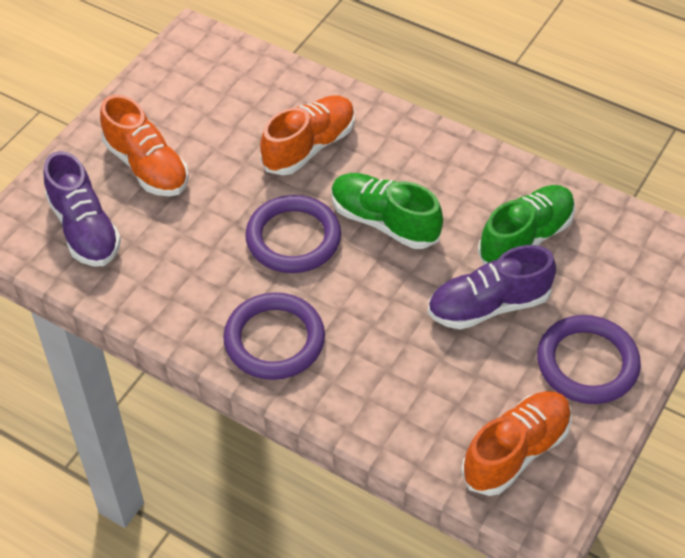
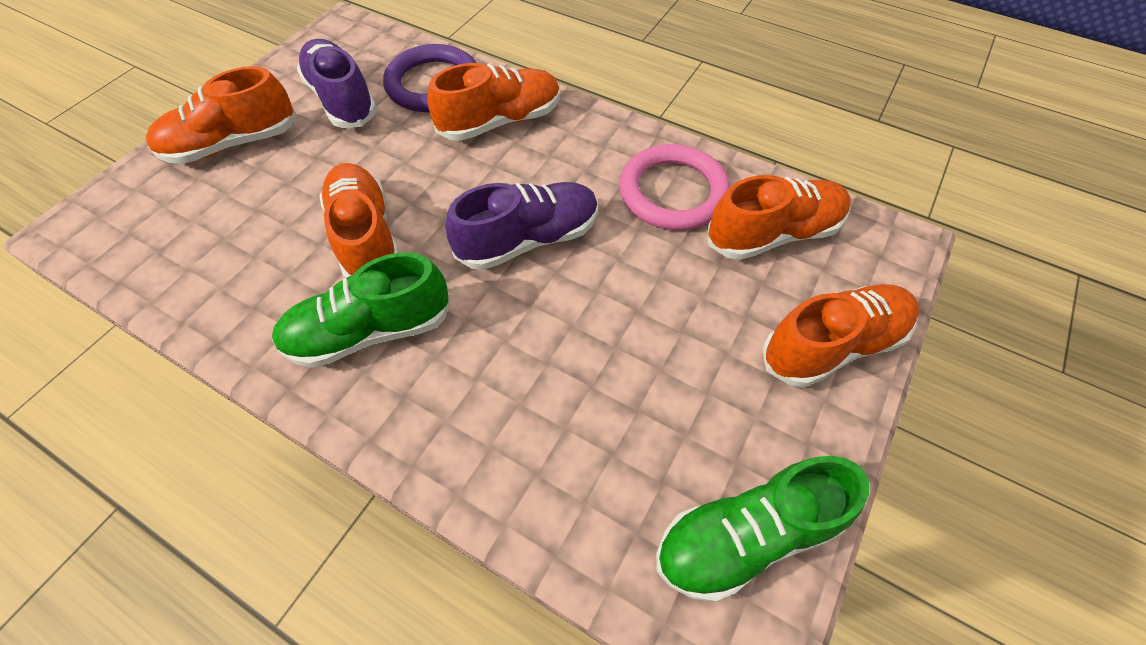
orange shoe: 3 -> 5
pink ring: 0 -> 1
purple ring: 3 -> 1

